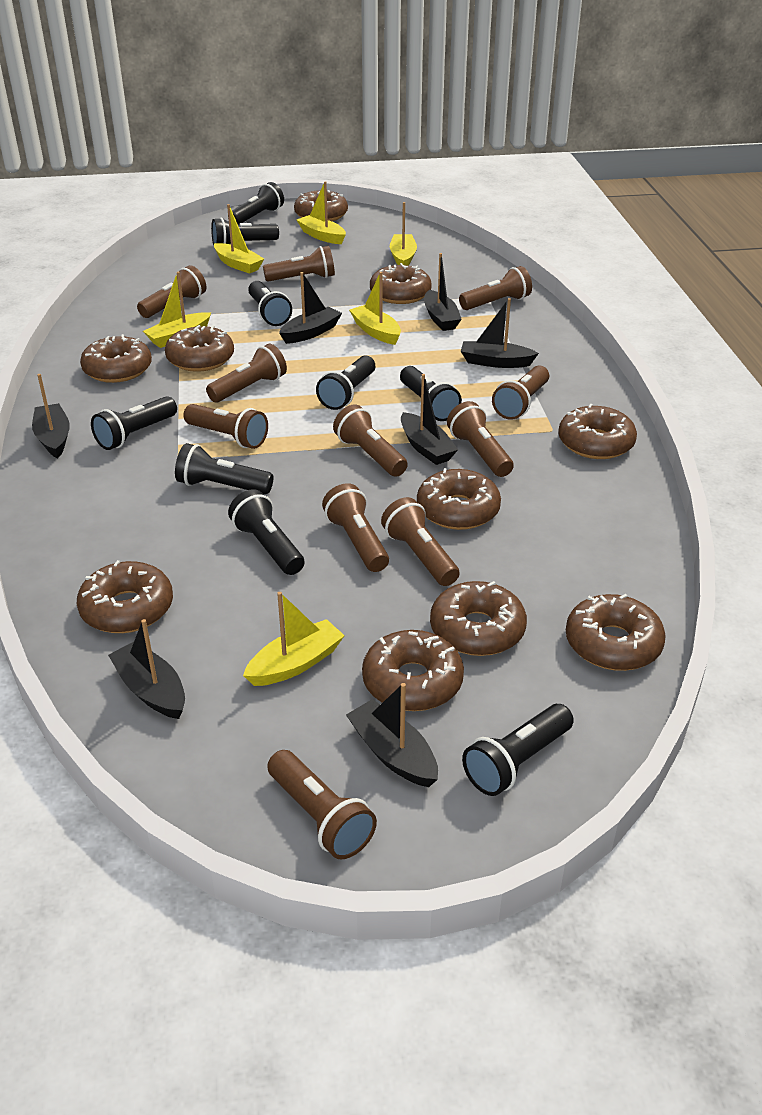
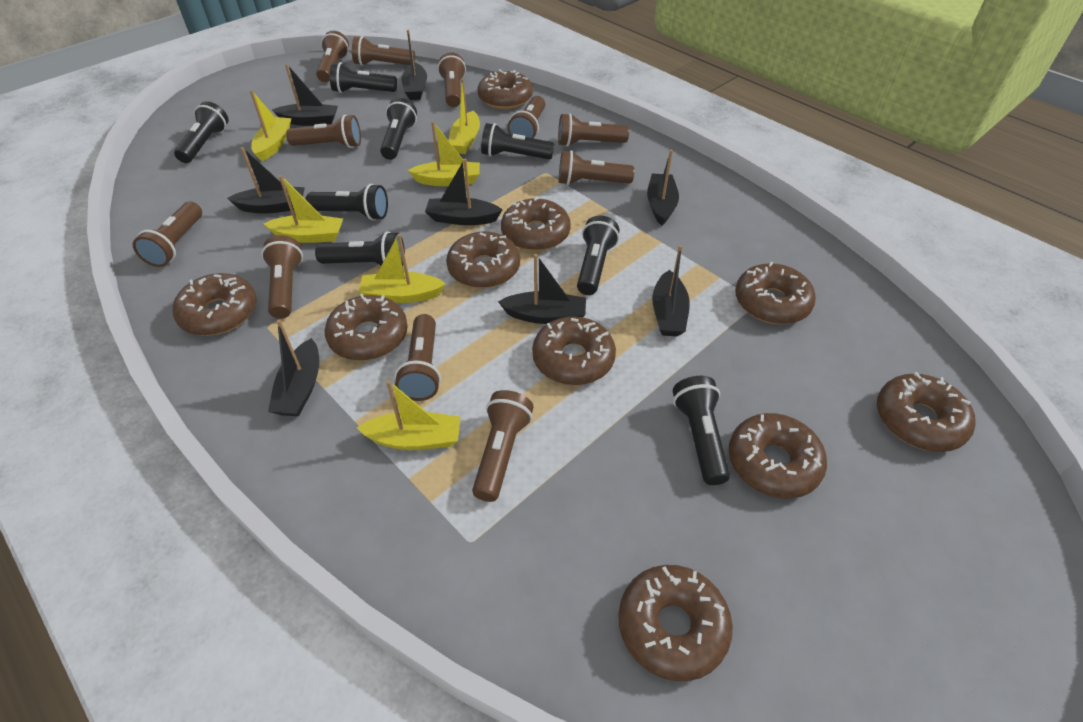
black boat: 7 -> 8
black flashlight: 9 -> 8

